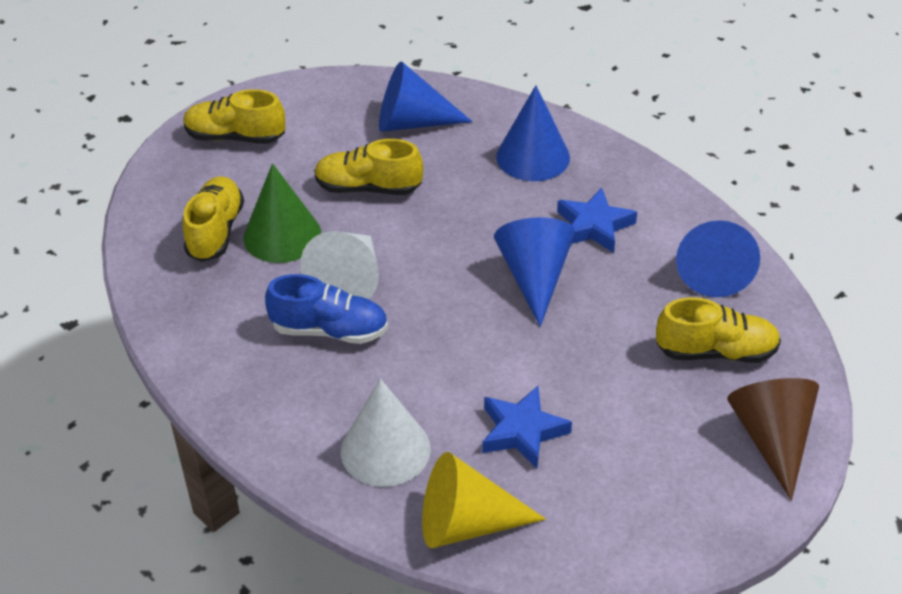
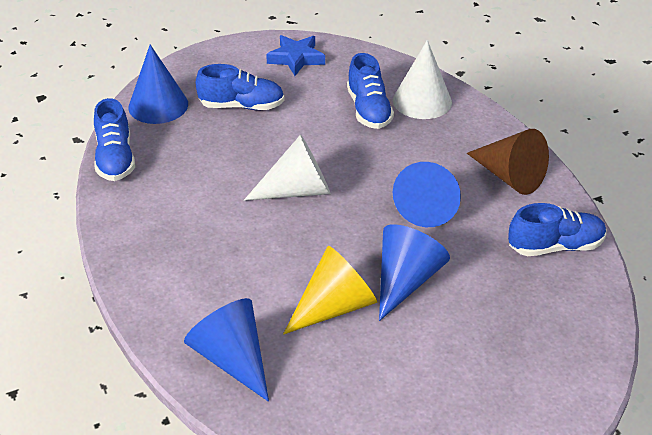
blue shoe: 1 -> 4
blue star: 2 -> 1
green cone: 1 -> 0
yellow shoe: 4 -> 0

